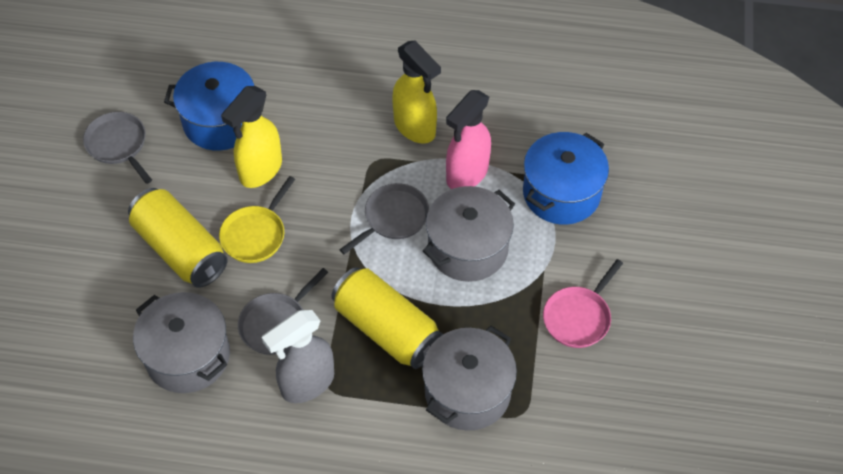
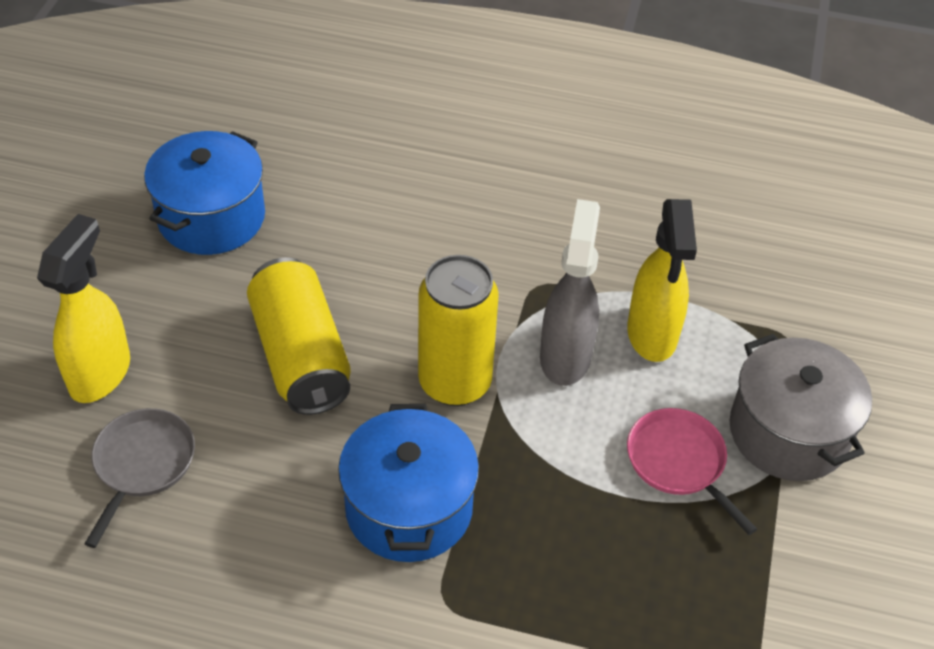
grey pan: 3 -> 1
grey pot: 3 -> 1
pink spray bottle: 1 -> 0
yellow pan: 1 -> 0

